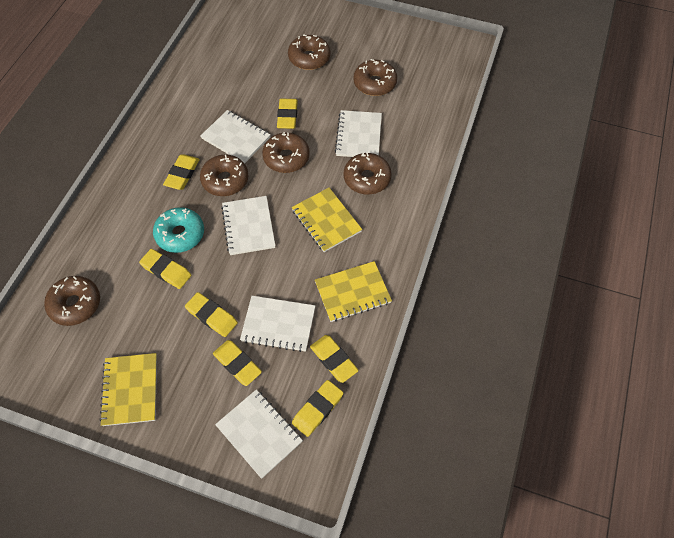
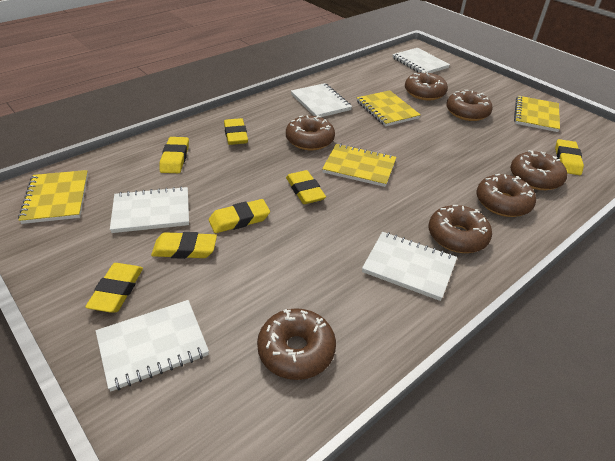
brown donut: 6 -> 7
turquoise donut: 1 -> 0
yellow notebook: 3 -> 4

